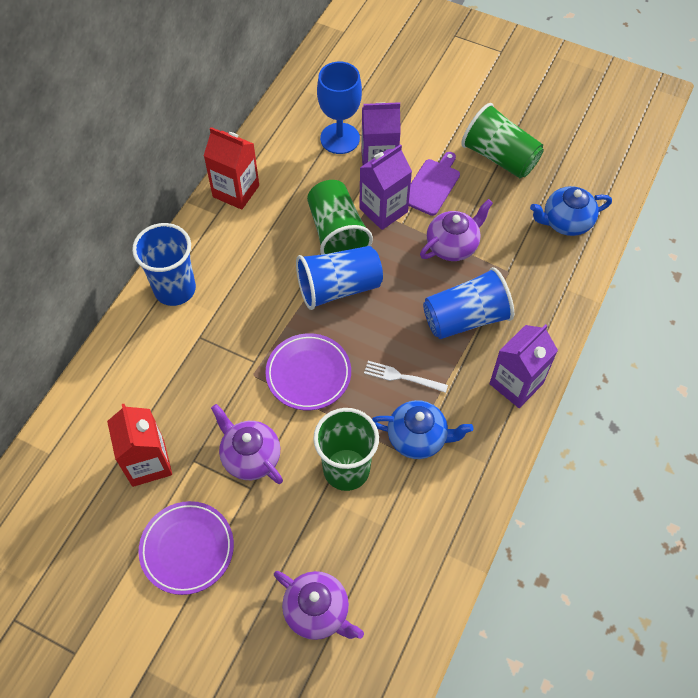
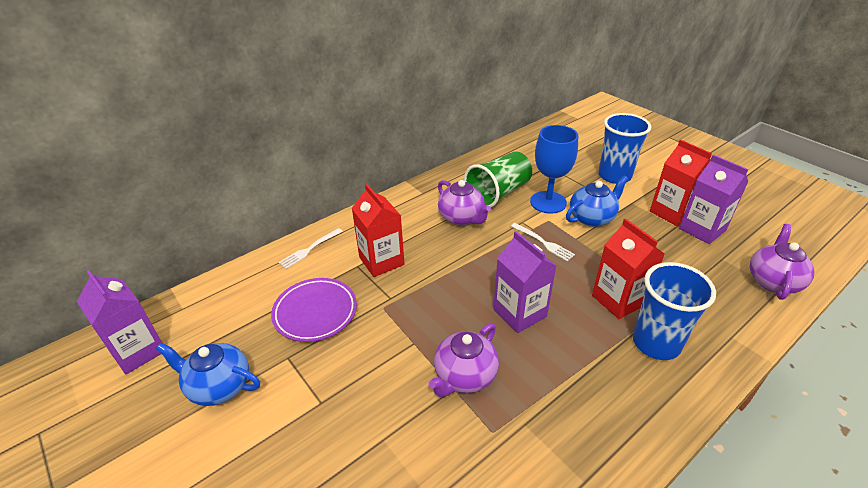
blue cup: 3 -> 2
green cup: 3 -> 1
purple cutting board: 1 -> 0
purple plate: 2 -> 1
red carton: 2 -> 3
white fork: 1 -> 2

